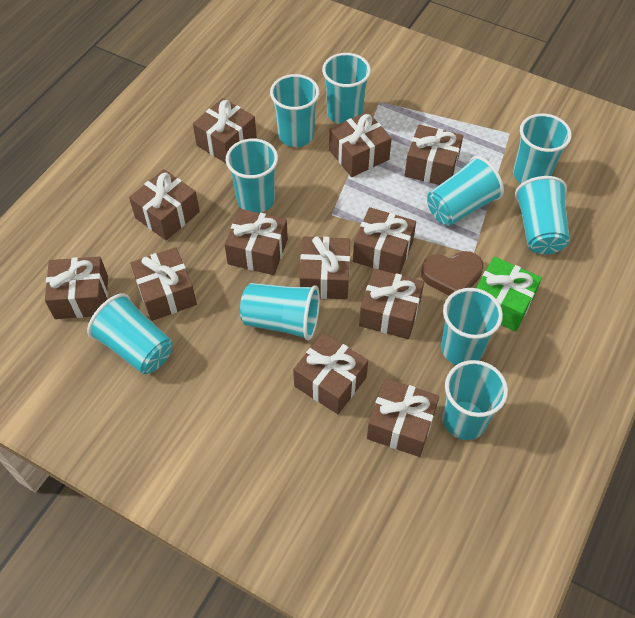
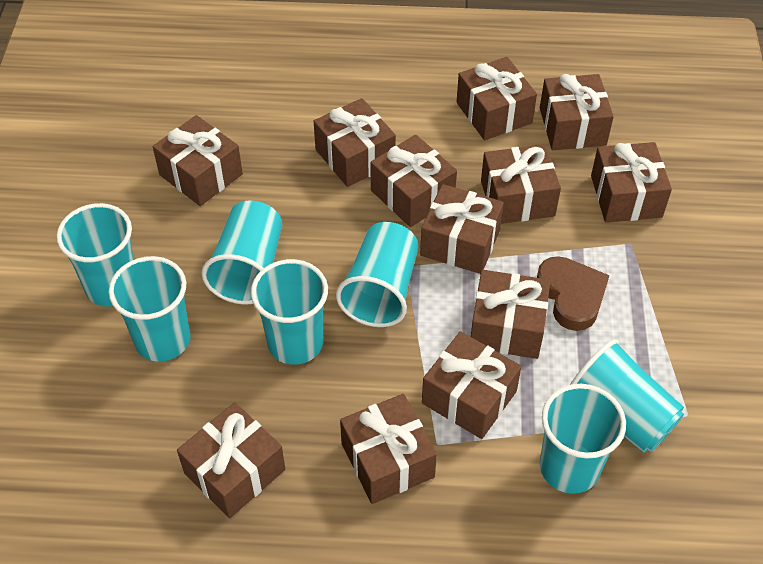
green gift: 1 -> 0
turquoise cup: 10 -> 7

